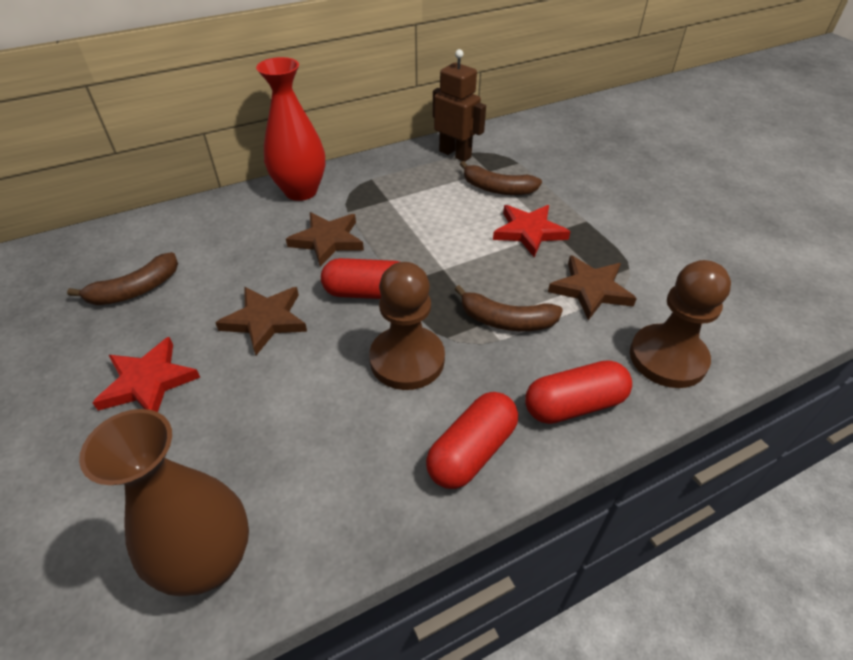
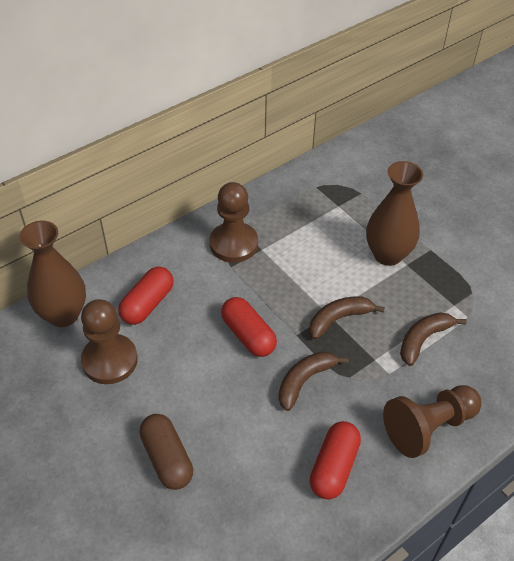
brown capsule: 0 -> 1
brown pawn: 2 -> 3
brown robot: 1 -> 0
brown star: 3 -> 0
brown vase: 1 -> 2
red star: 2 -> 0
red vase: 1 -> 0

